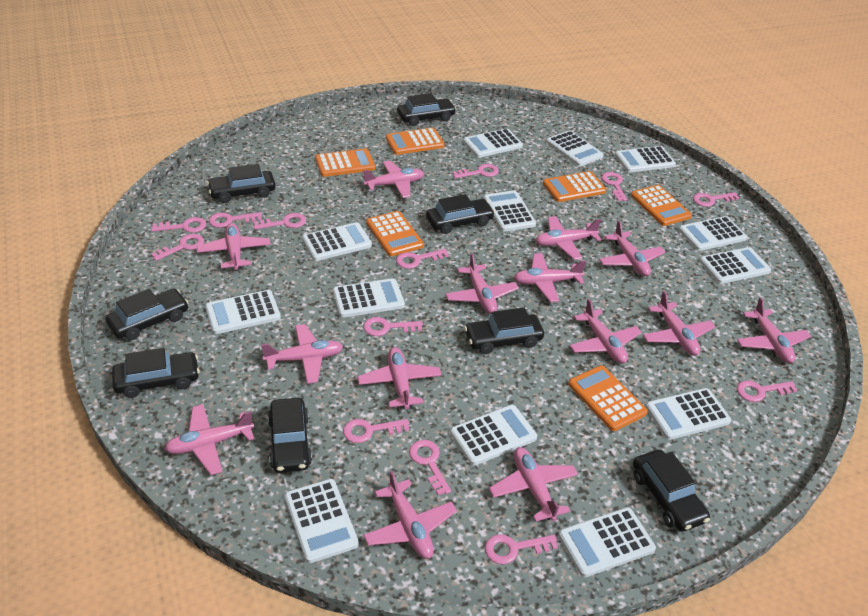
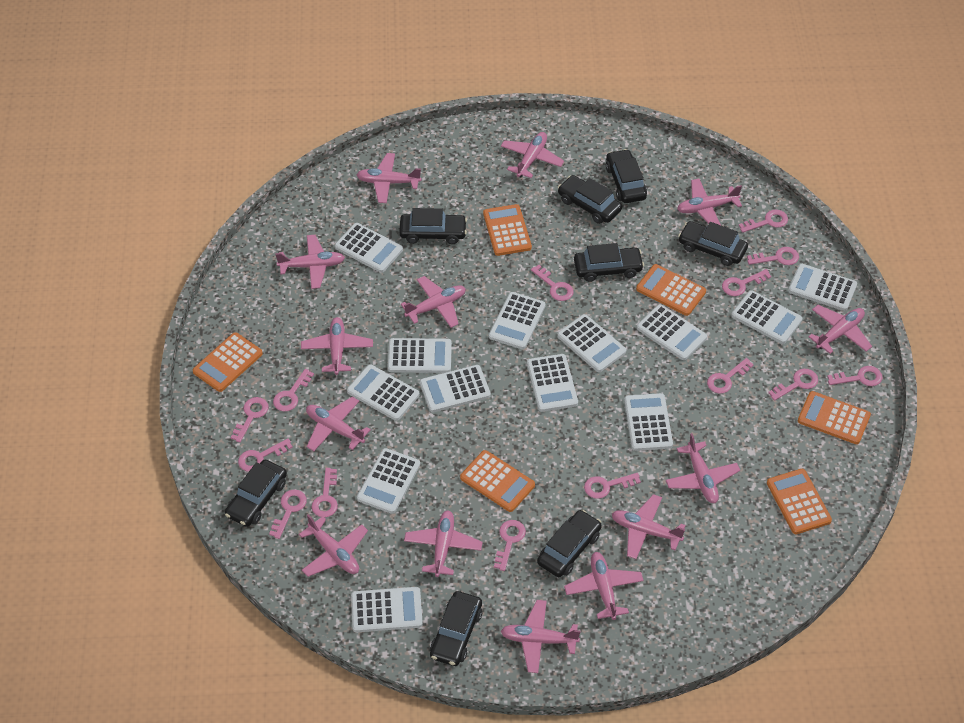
pink key: 13 -> 14

